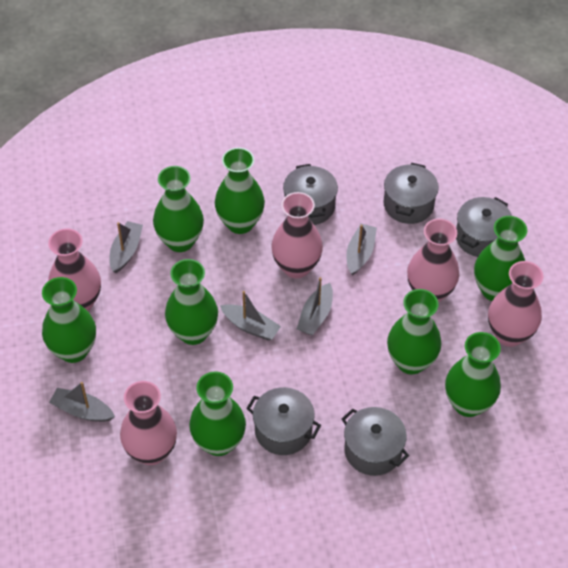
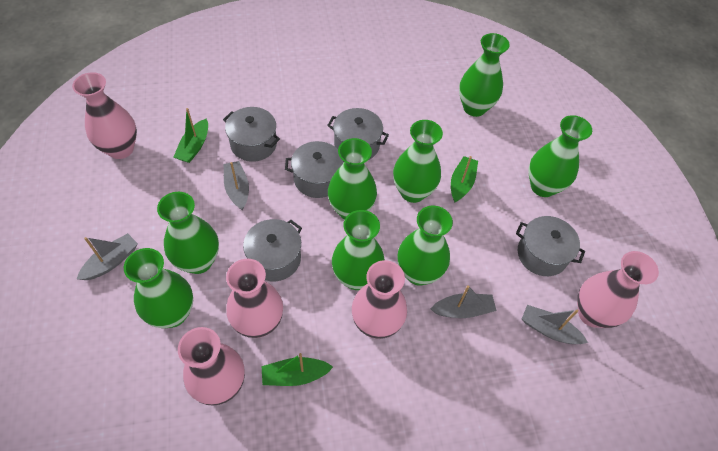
green boat: 0 -> 3
grey boat: 5 -> 4

